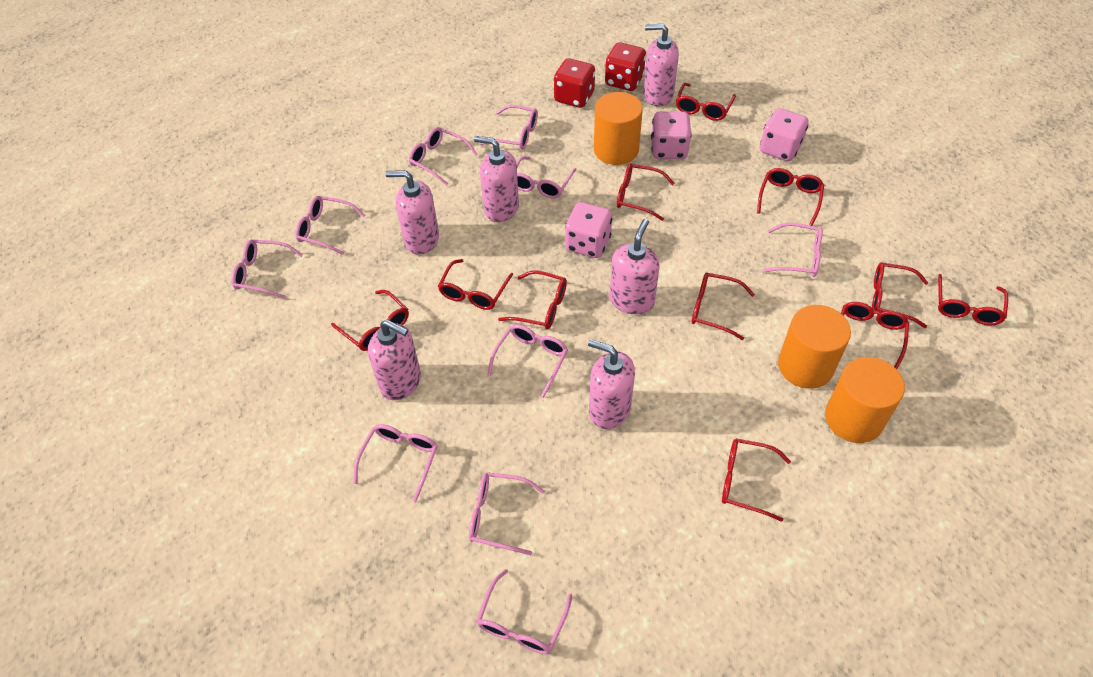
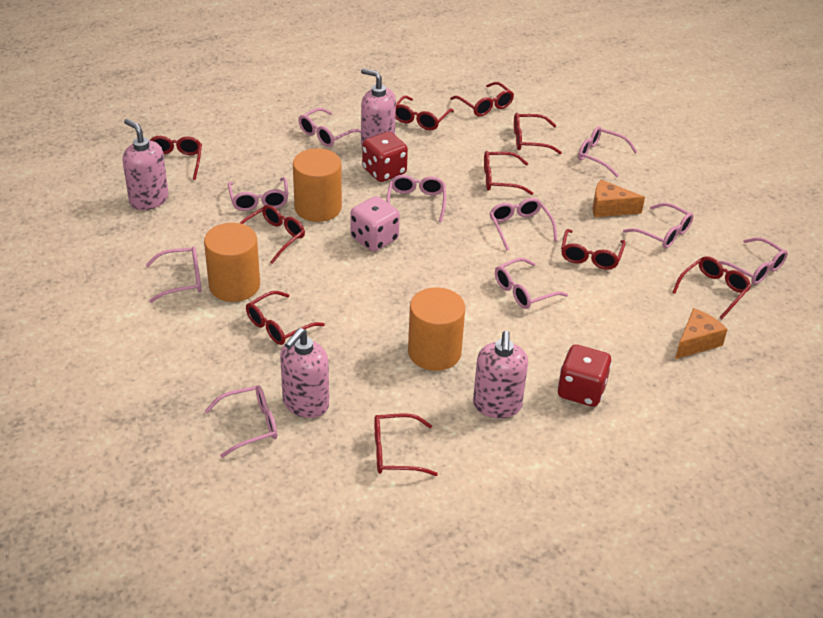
orange cheese: 0 -> 2
pink dice: 3 -> 1
pink soap dispenser: 6 -> 4
red glasses: 11 -> 10

